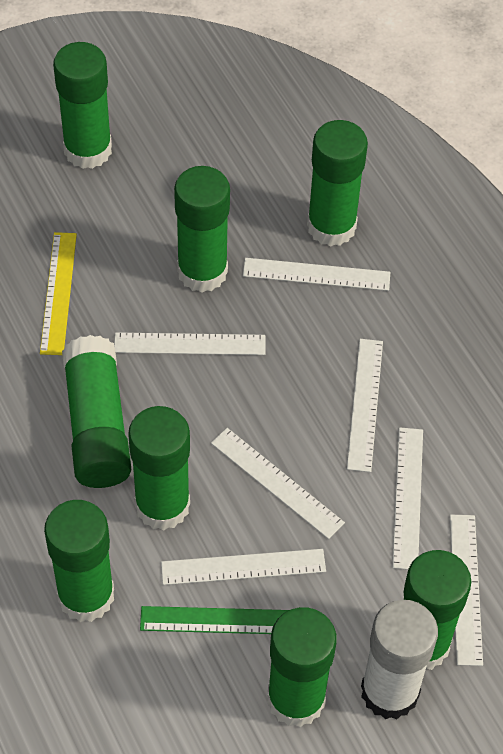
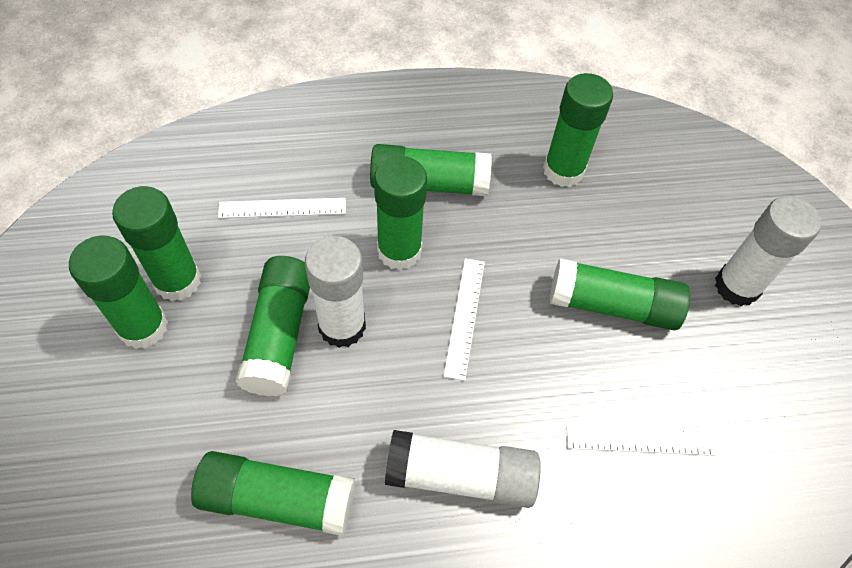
green ruler: 1 -> 0
white glue stick: 1 -> 3
white ruler: 7 -> 3
yellow ruler: 1 -> 0

